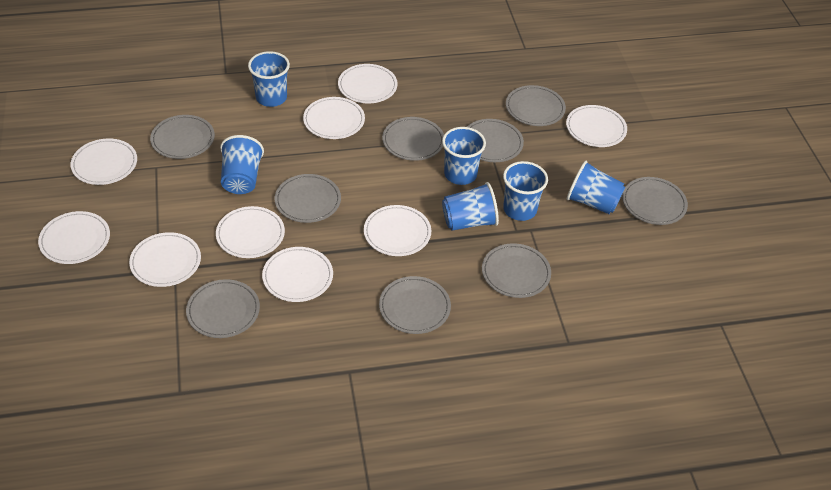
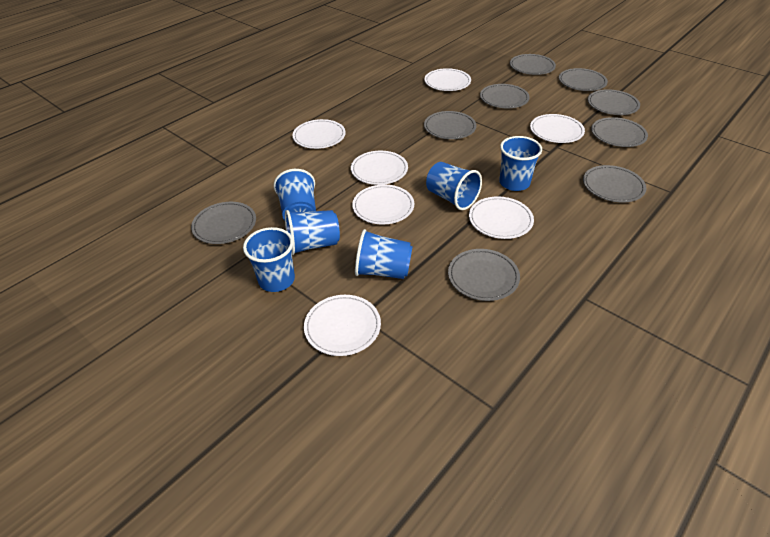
white plate: 9 -> 7

